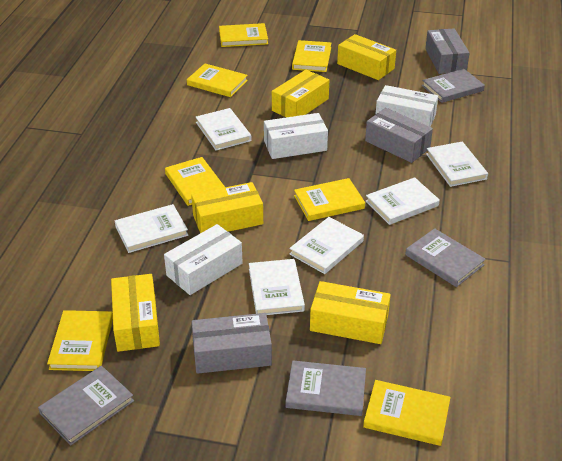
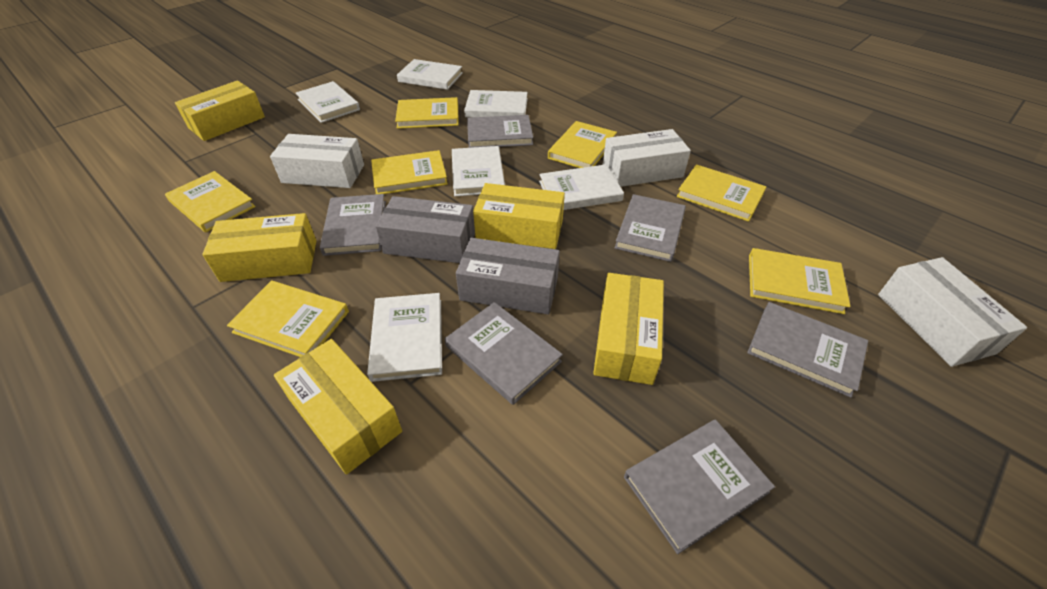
grey book: 4 -> 6
grey box: 3 -> 2

